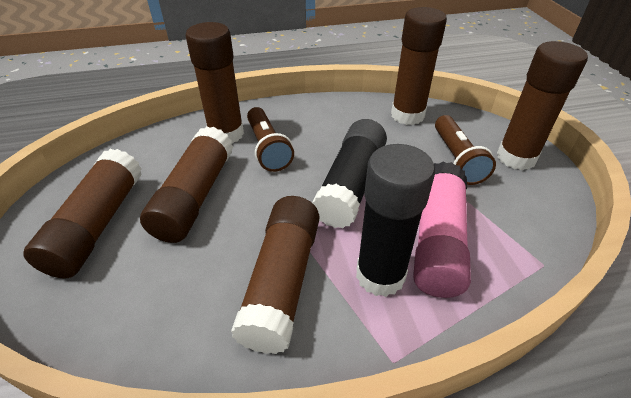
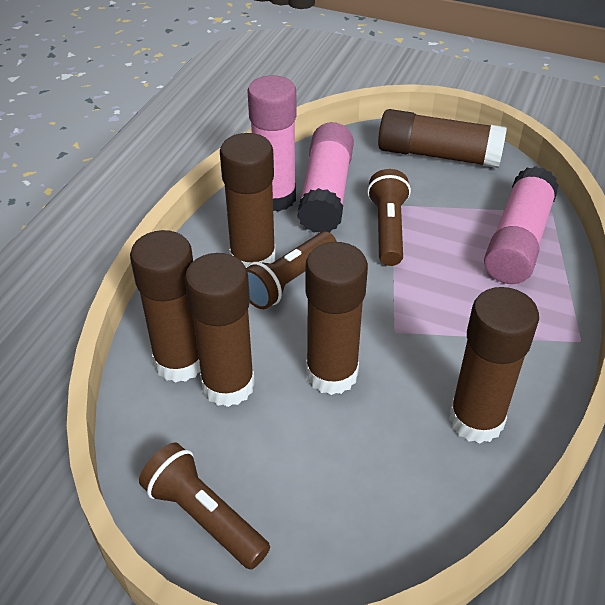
black glue stick: 2 -> 0
brown flashlight: 2 -> 3
pink glue stick: 1 -> 3

